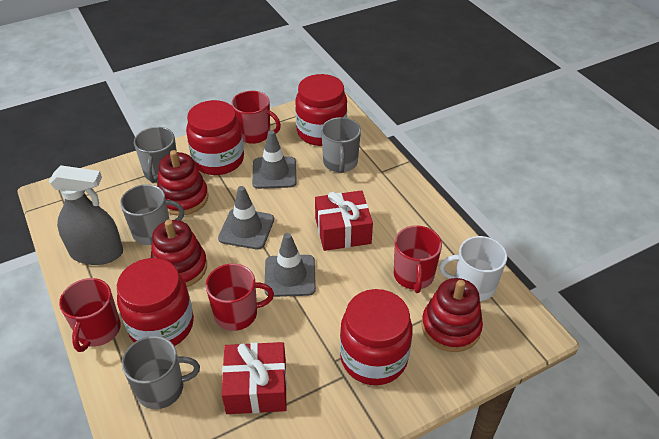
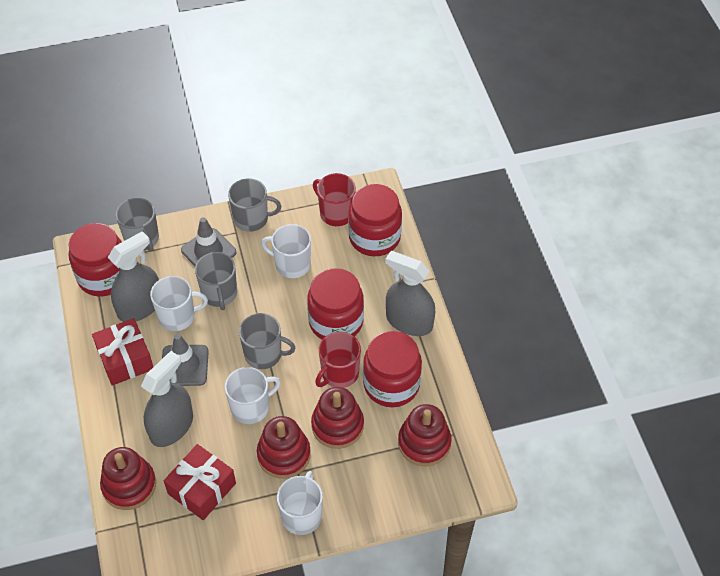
grey spray bottle: 1 -> 3
grey traffic cone: 3 -> 2
red mug: 4 -> 2
red stacking toy: 3 -> 4
white mug: 1 -> 4

